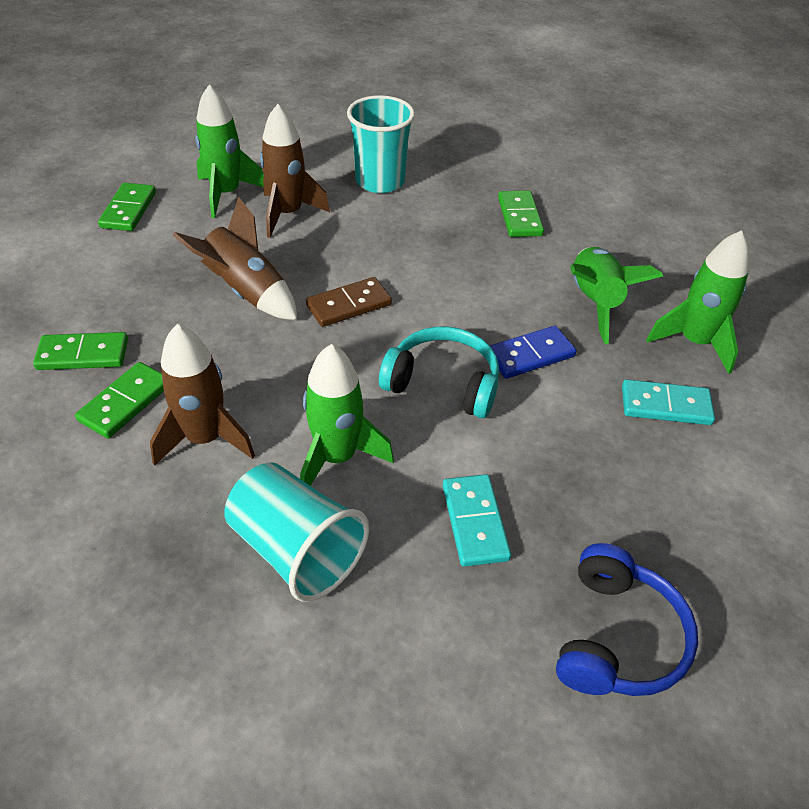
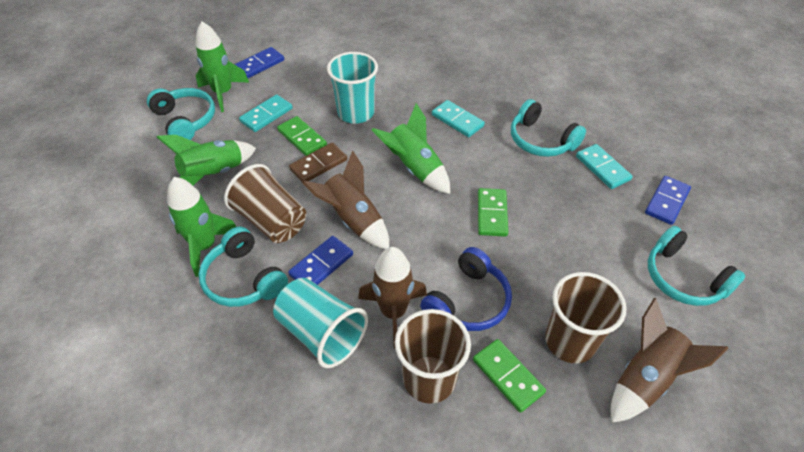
blue domino: 1 -> 3
brown cup: 0 -> 3
green domino: 4 -> 3
turquoise domino: 2 -> 3
turquoise headphones: 1 -> 4

